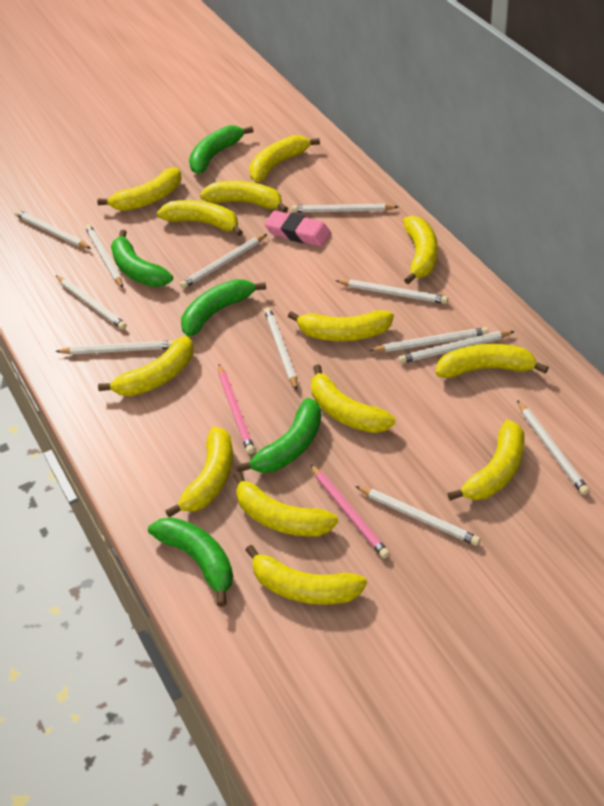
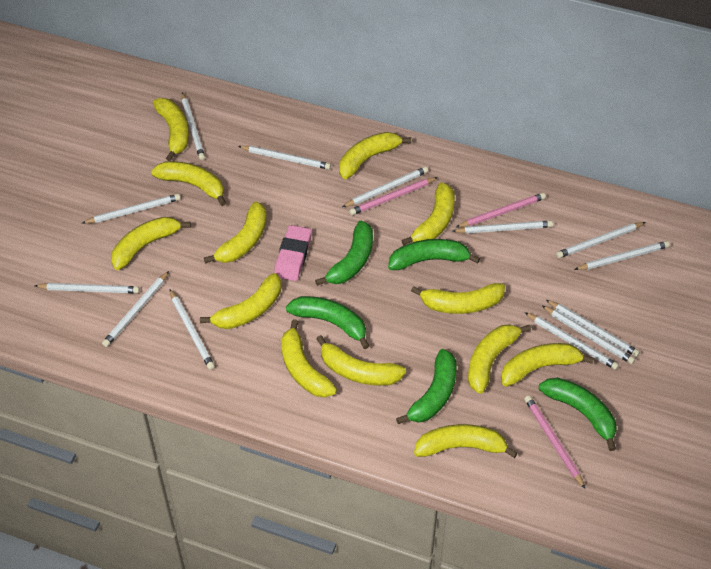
pink pencil: 2 -> 3
white pencil: 12 -> 13

